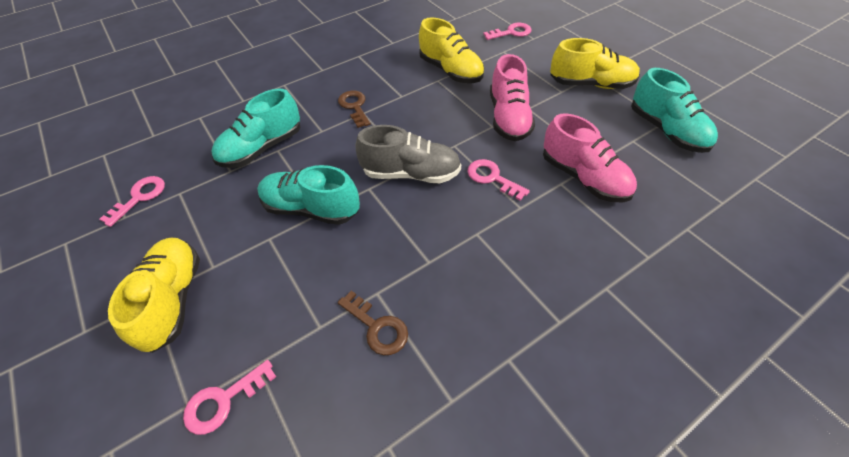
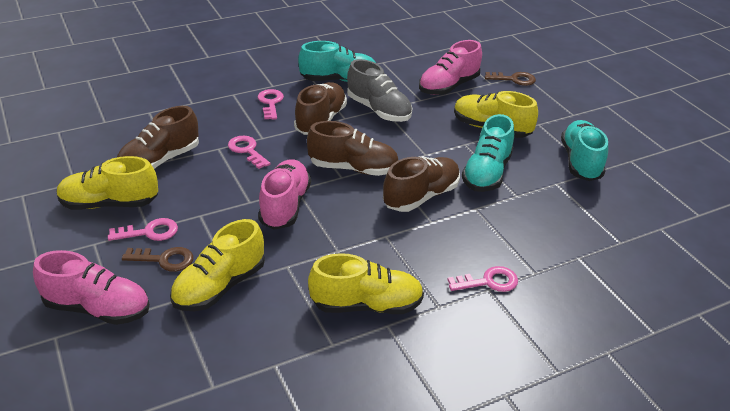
brown shoe: 0 -> 4
pink shoe: 2 -> 3
yellow shoe: 3 -> 4

